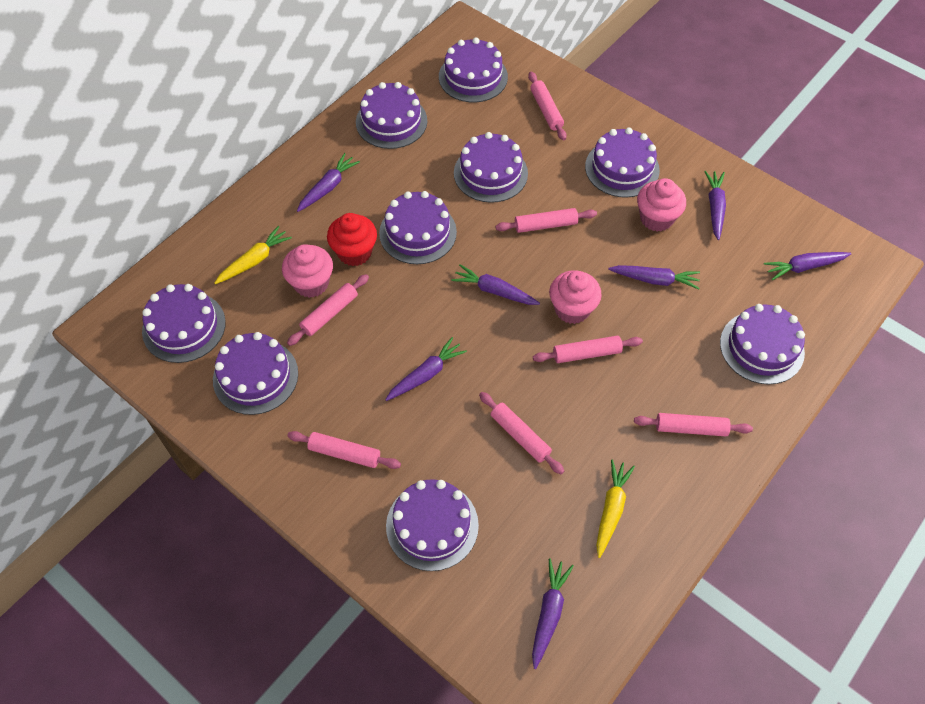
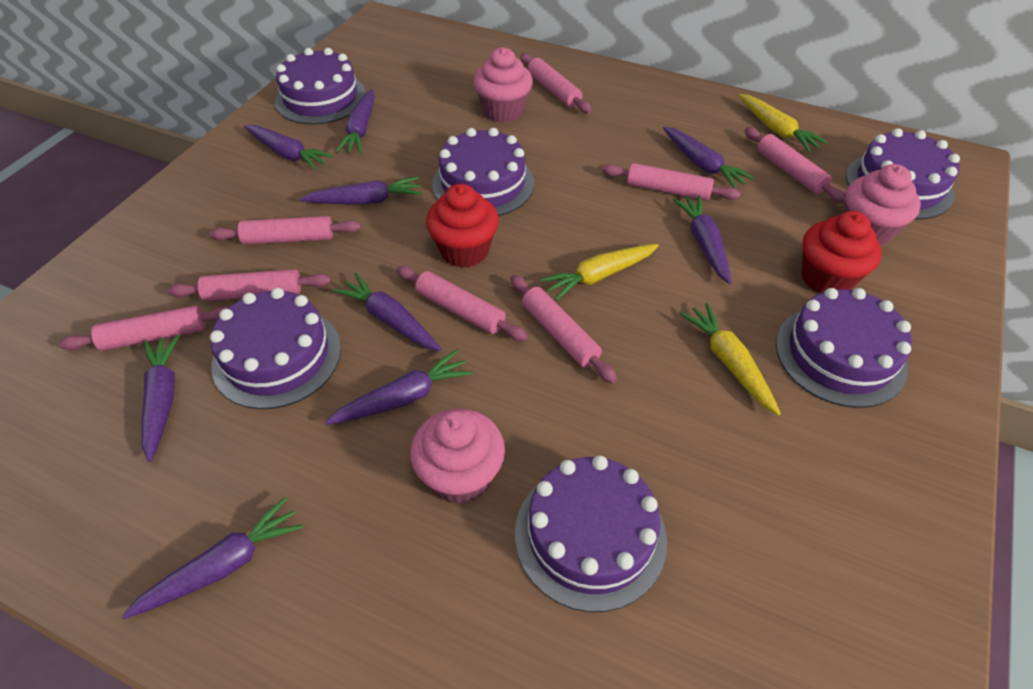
pink rolling pin: 7 -> 8
purple cake: 9 -> 6
purple carrot: 7 -> 9
red cupcake: 1 -> 2
yellow carrot: 2 -> 3

